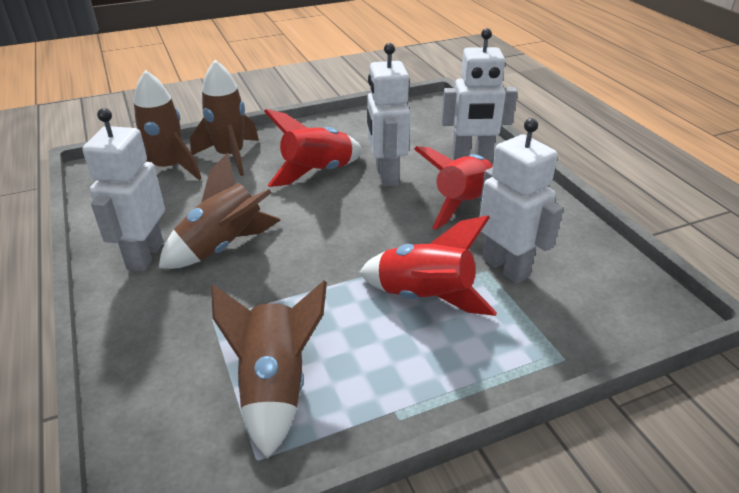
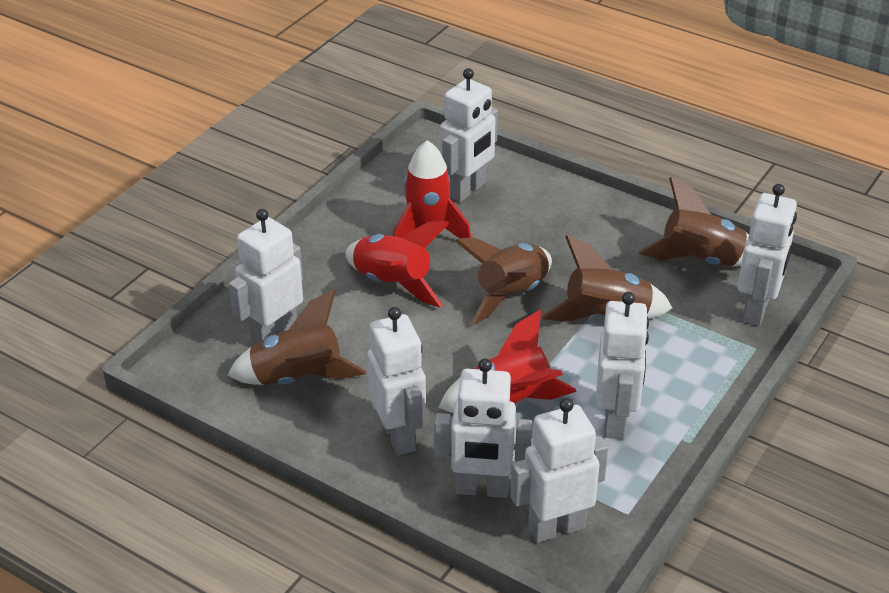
white robot: 4 -> 7

